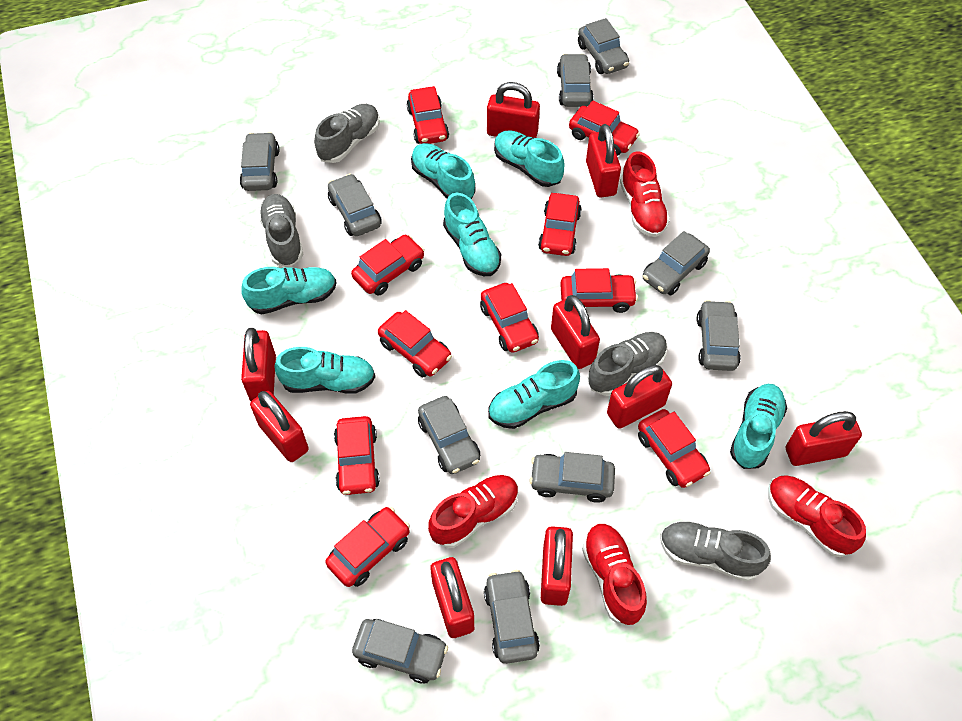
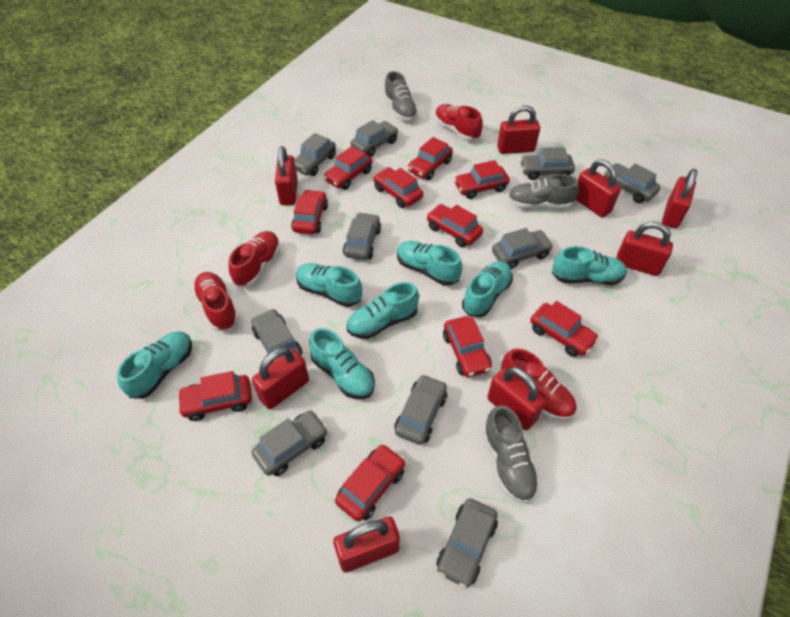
grey shoe: 4 -> 3
red padlock: 9 -> 8

